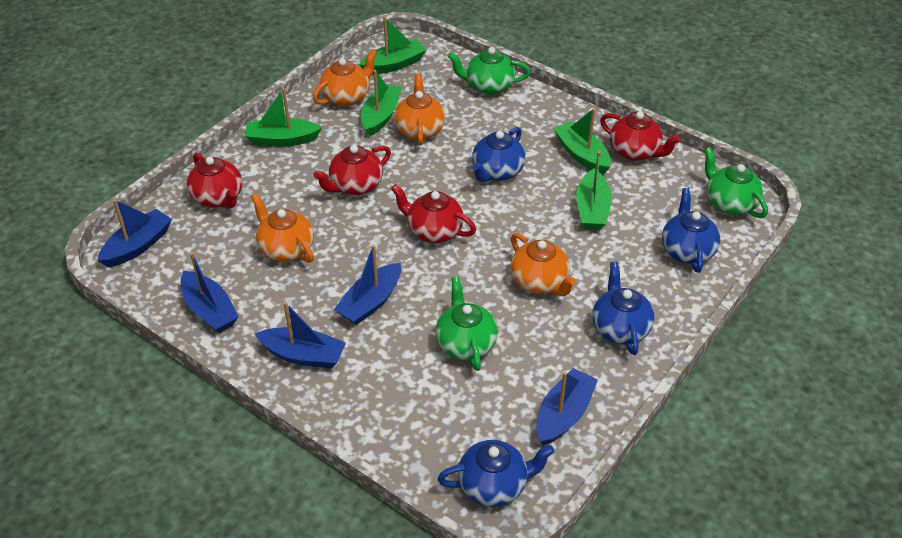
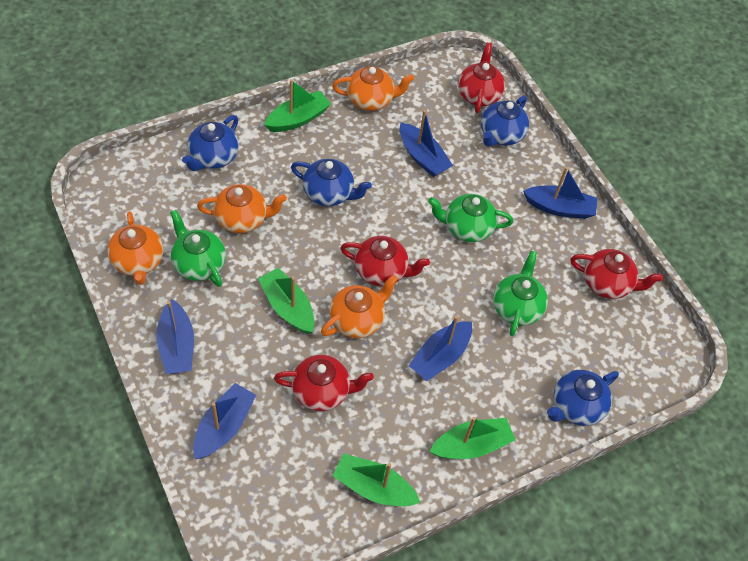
green boat: 5 -> 4

